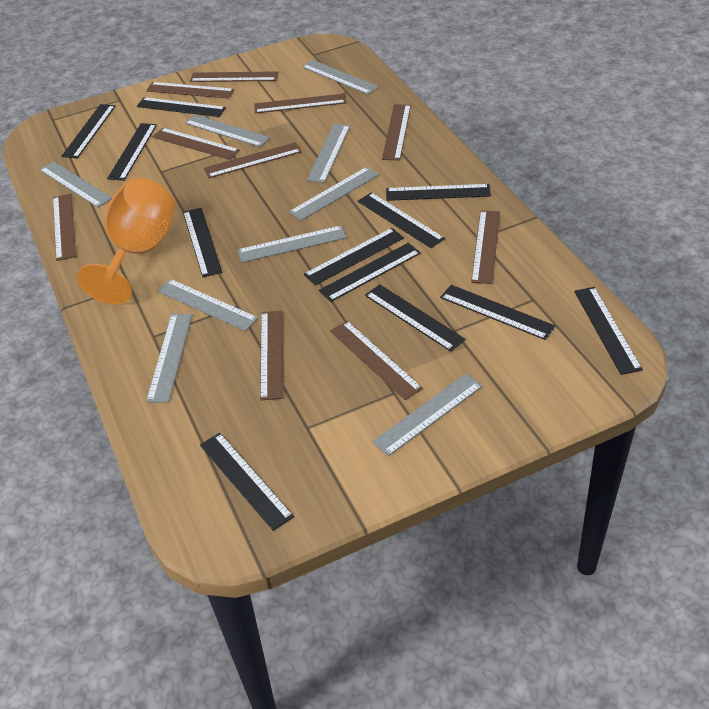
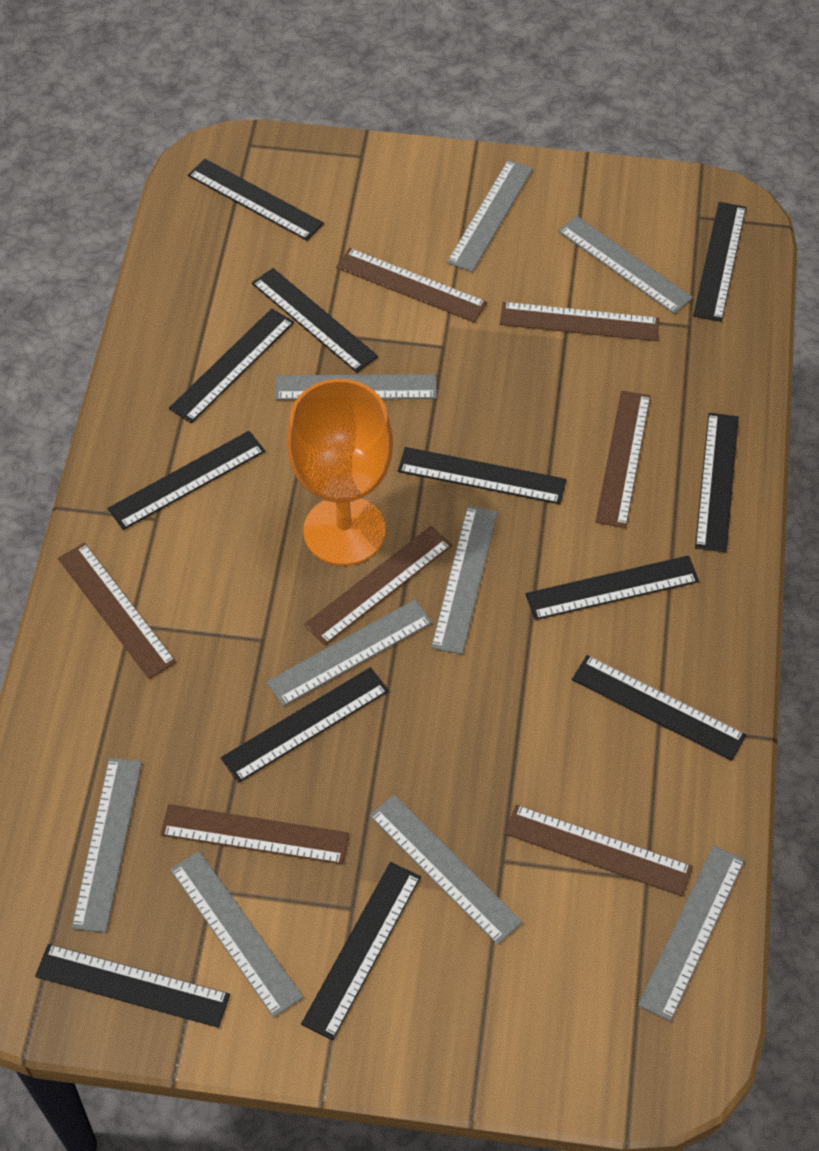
brown ruler: 10 -> 7

